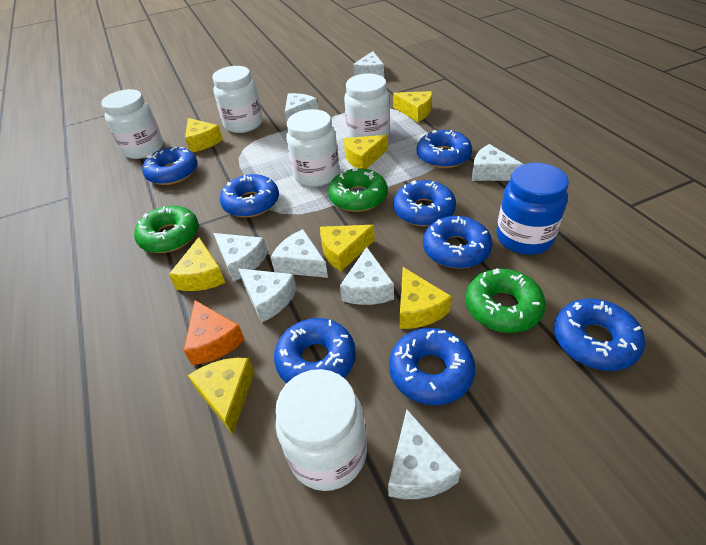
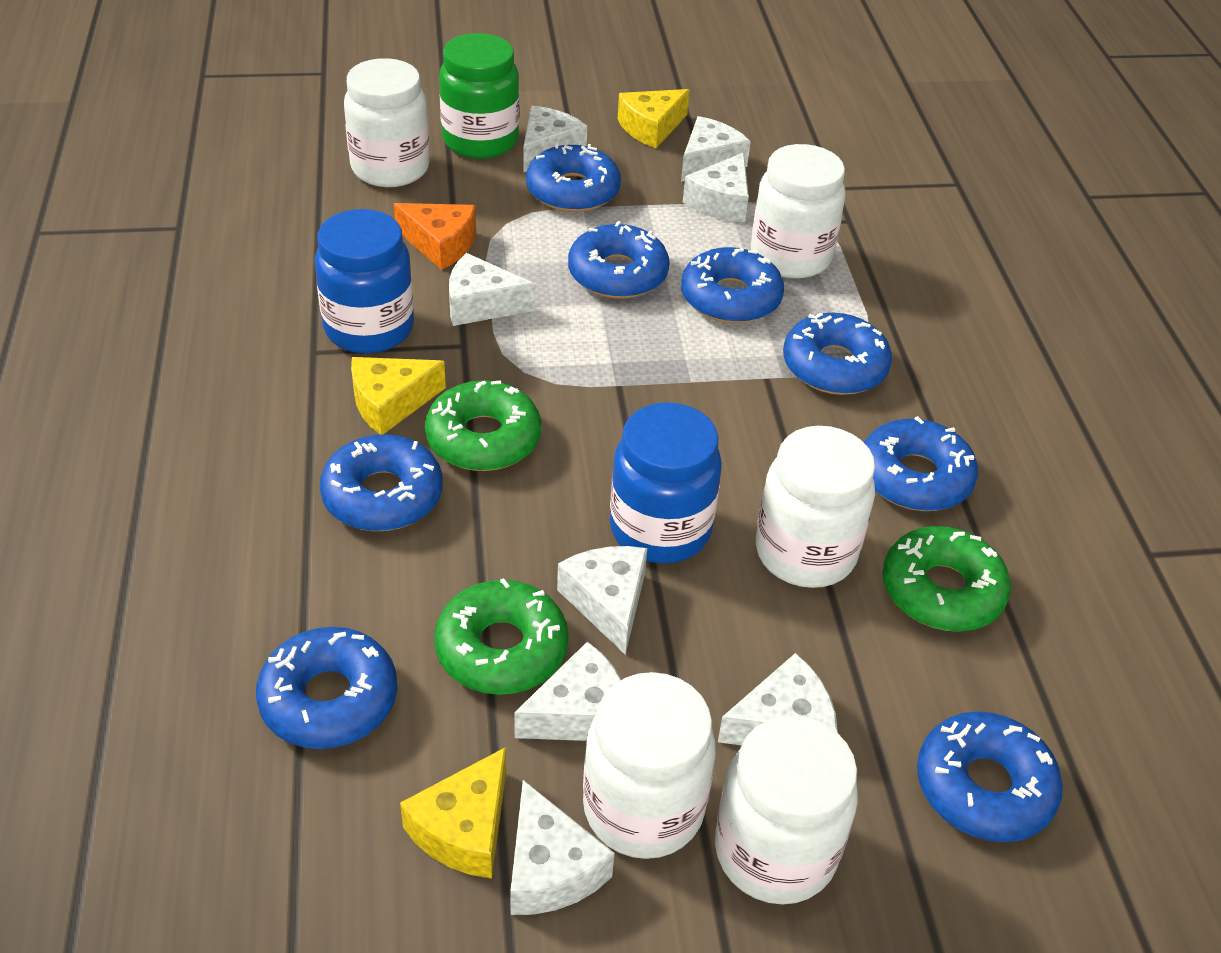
blue jar: 1 -> 2
green jar: 0 -> 1
yellow cheese: 7 -> 3

